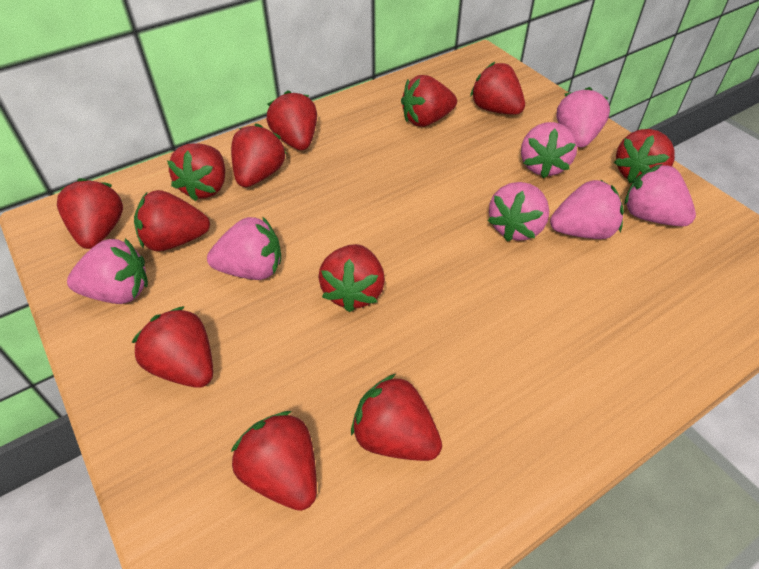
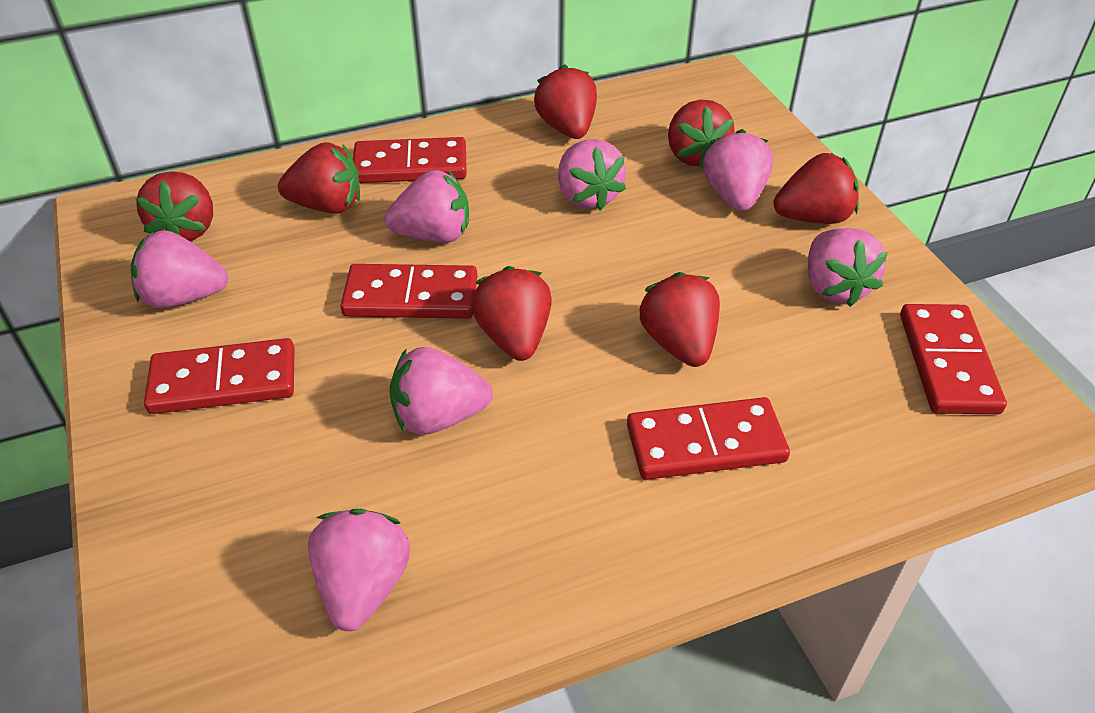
red domino: 0 -> 5
red strawberry: 12 -> 7

